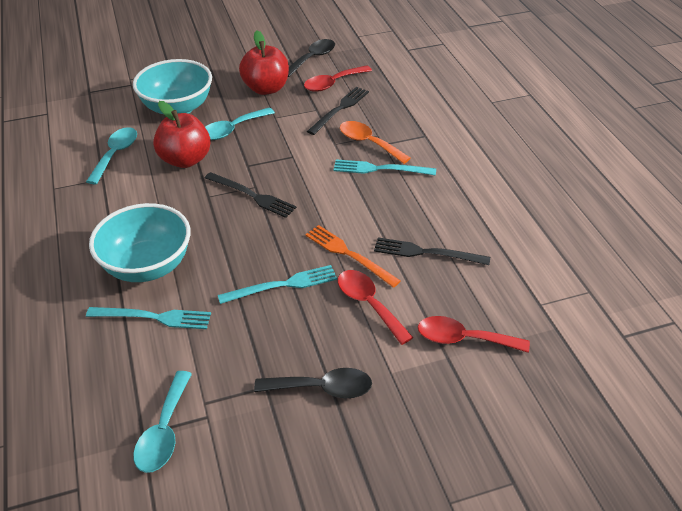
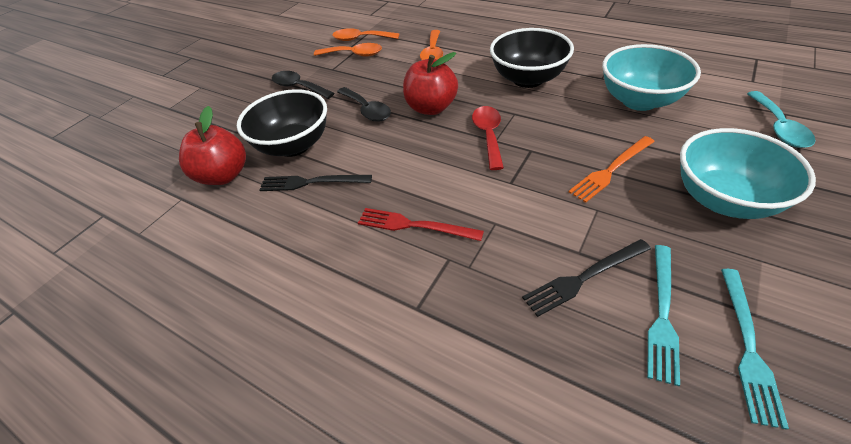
black bowl: 0 -> 2
black fork: 3 -> 2
orange spoon: 1 -> 3
red fork: 0 -> 1
red spoon: 3 -> 1
turquoise fork: 3 -> 2
turquoise spoon: 3 -> 1

